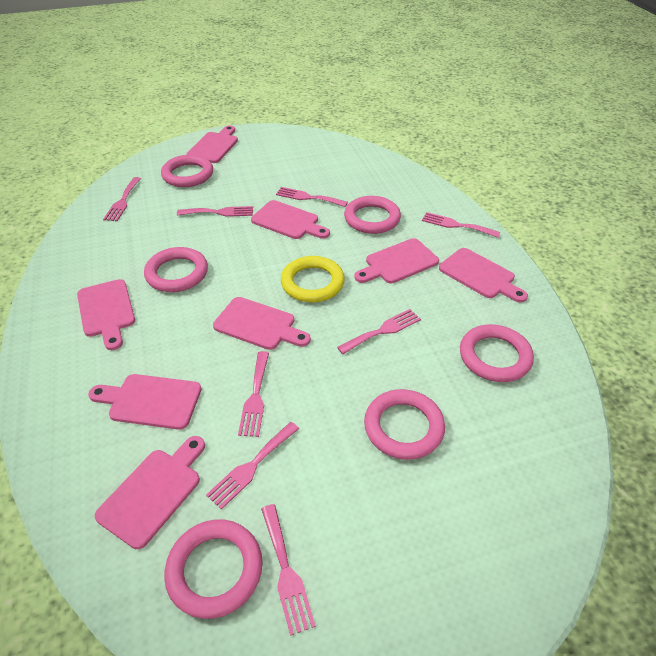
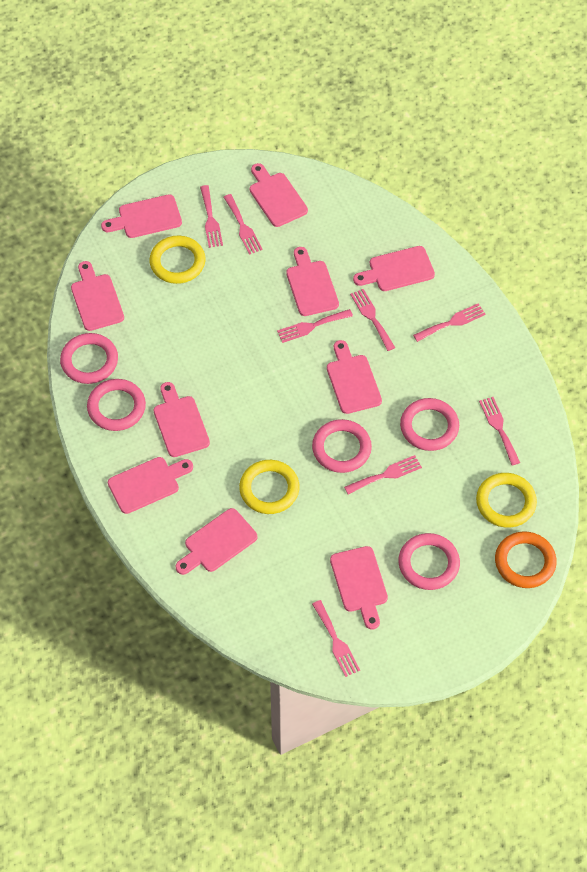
orange ring: 0 -> 1
pink cutting board: 8 -> 10
pink ring: 6 -> 5
yellow ring: 1 -> 3

